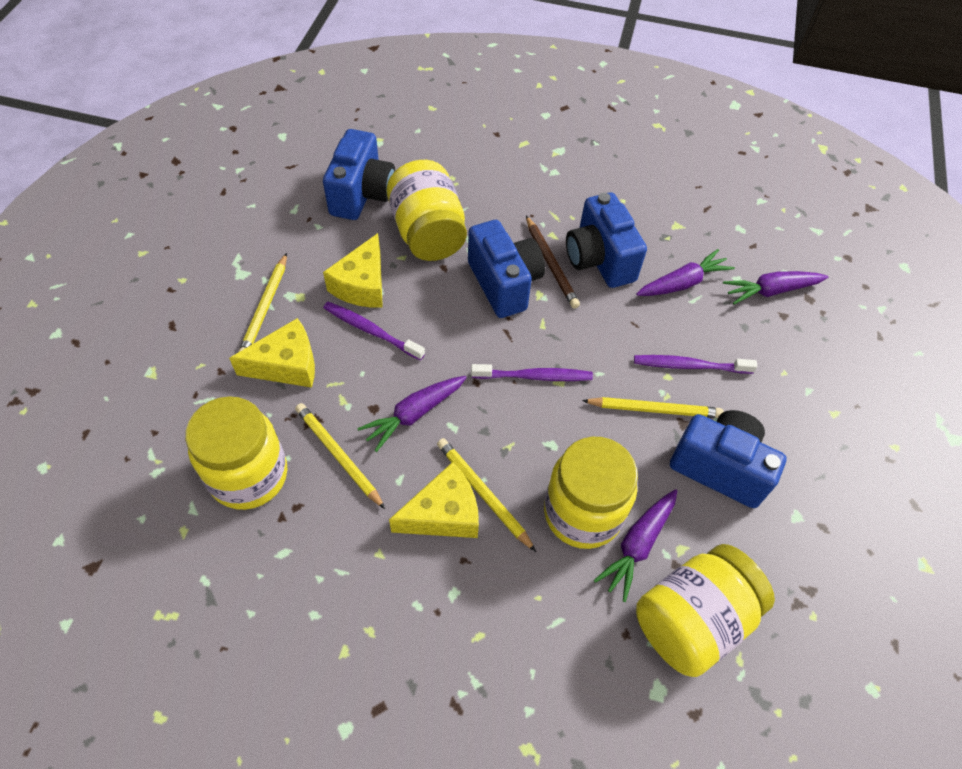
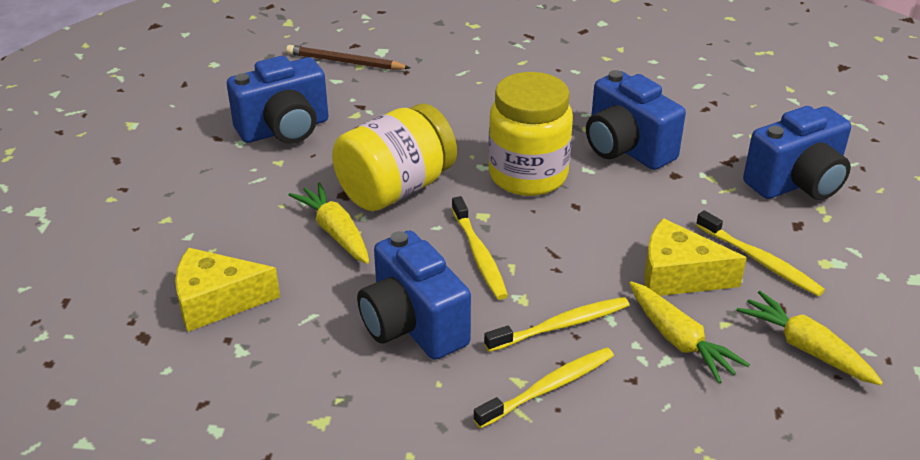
purple carrot: 4 -> 0
purple toothbrush: 3 -> 0
yellow carrot: 0 -> 3
yellow cheese: 3 -> 2
yellow jar: 4 -> 2
yellow pencil: 4 -> 0
yellow toothbrush: 0 -> 4

